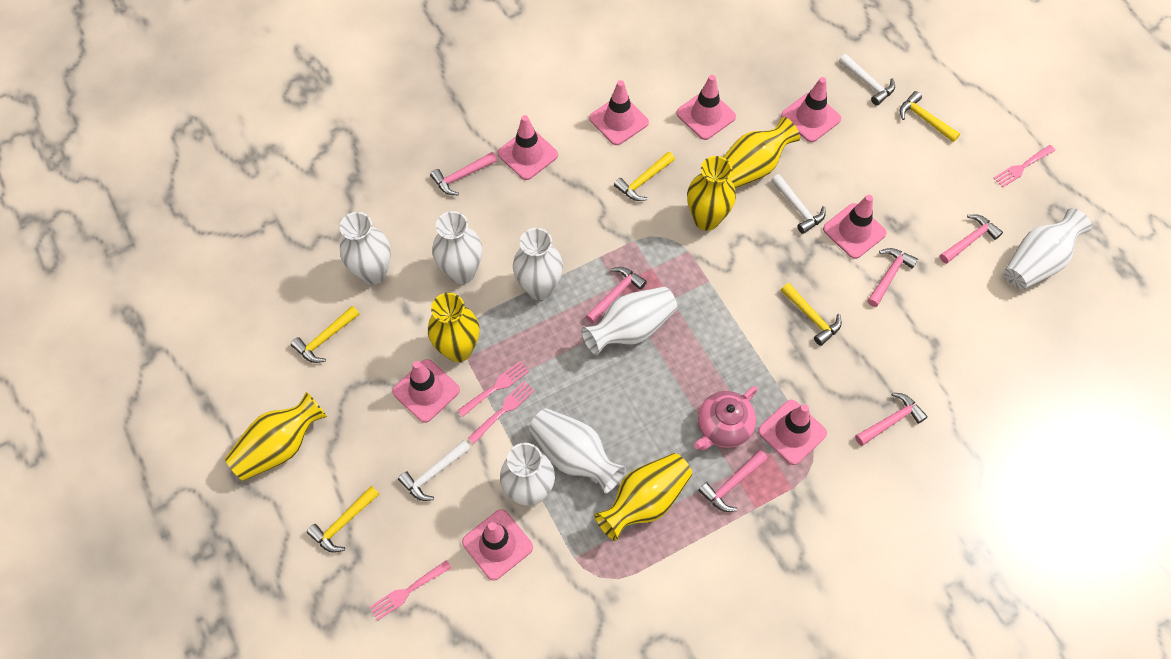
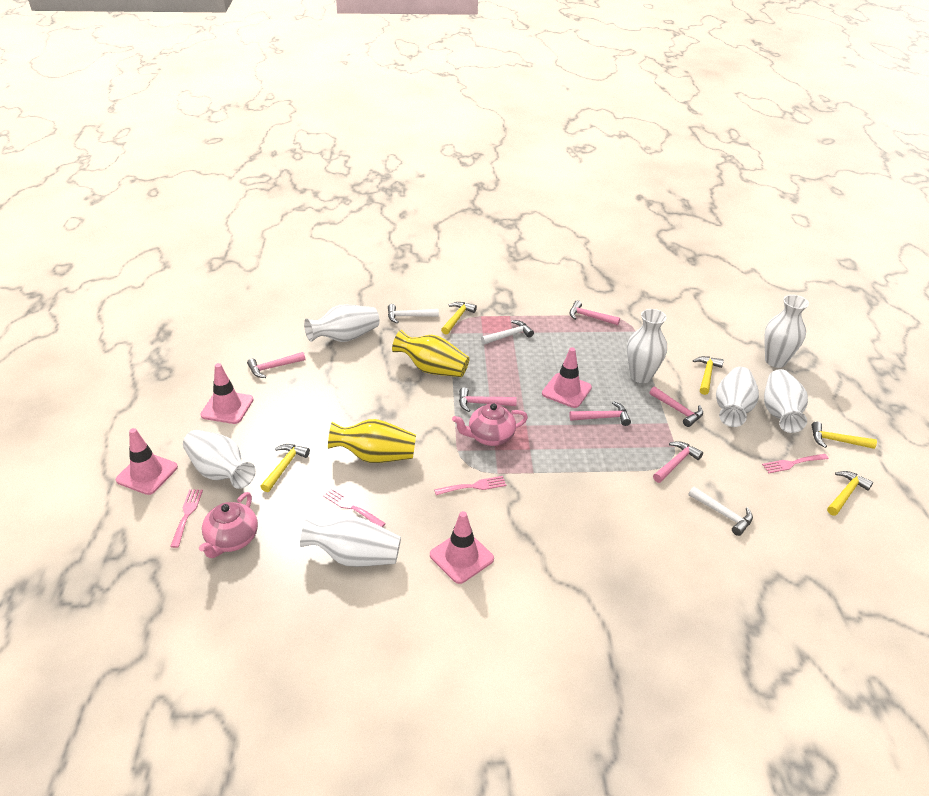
pink teapot: 1 -> 2
pink traffic cone: 8 -> 4
yellow vase: 5 -> 2

